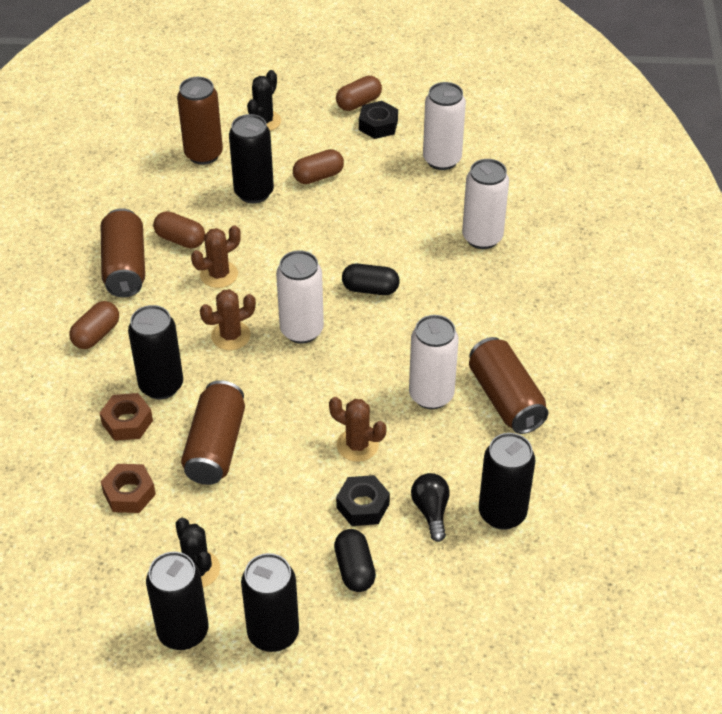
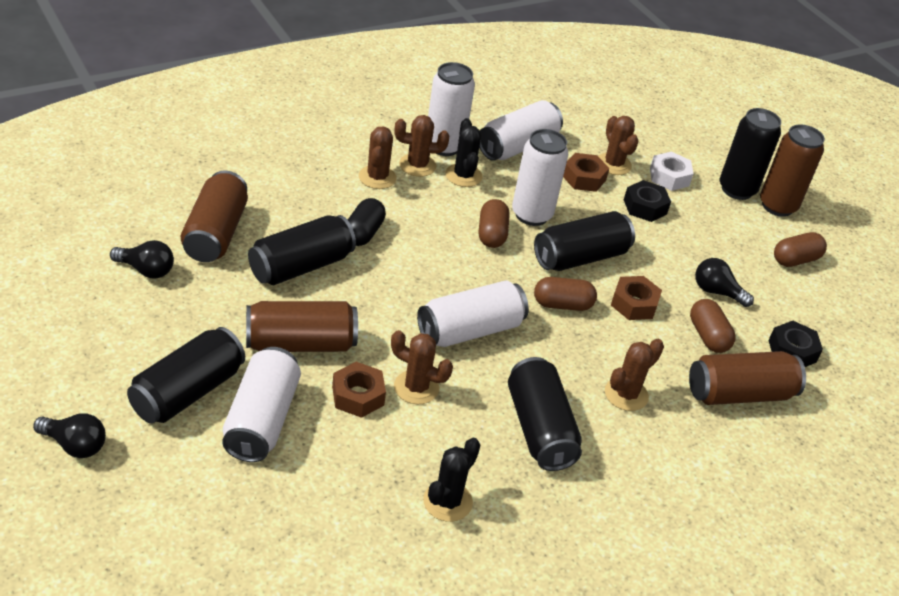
black capsule: 2 -> 1
black light bulb: 1 -> 3
brown cactus: 3 -> 5
brown nut: 2 -> 3
white can: 4 -> 5
white nut: 0 -> 1

